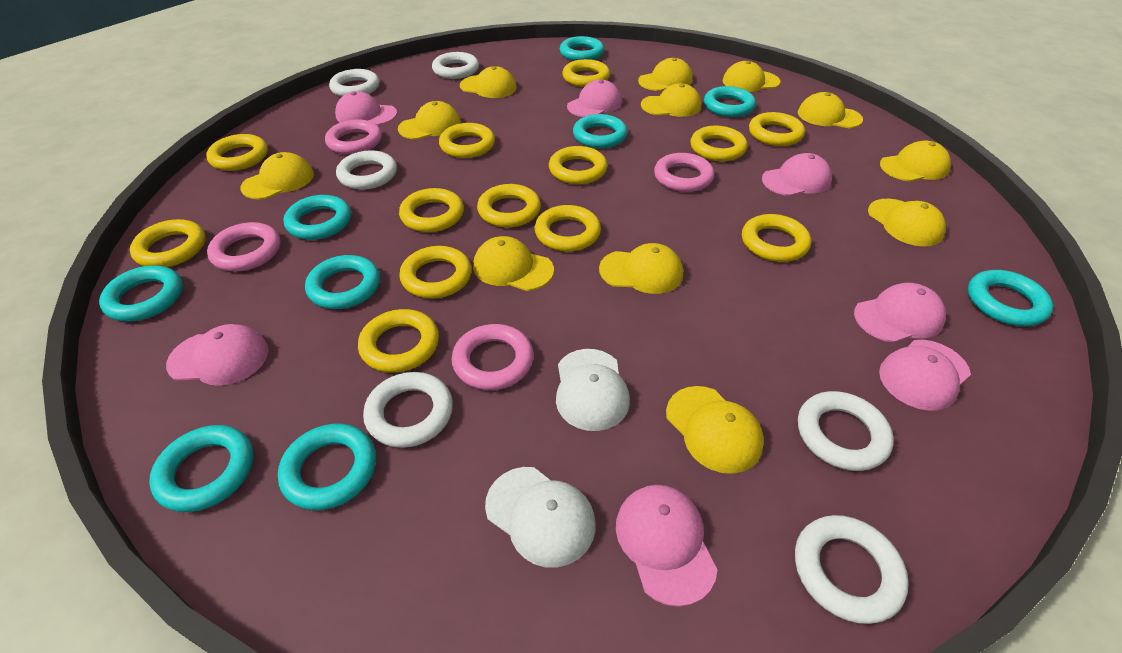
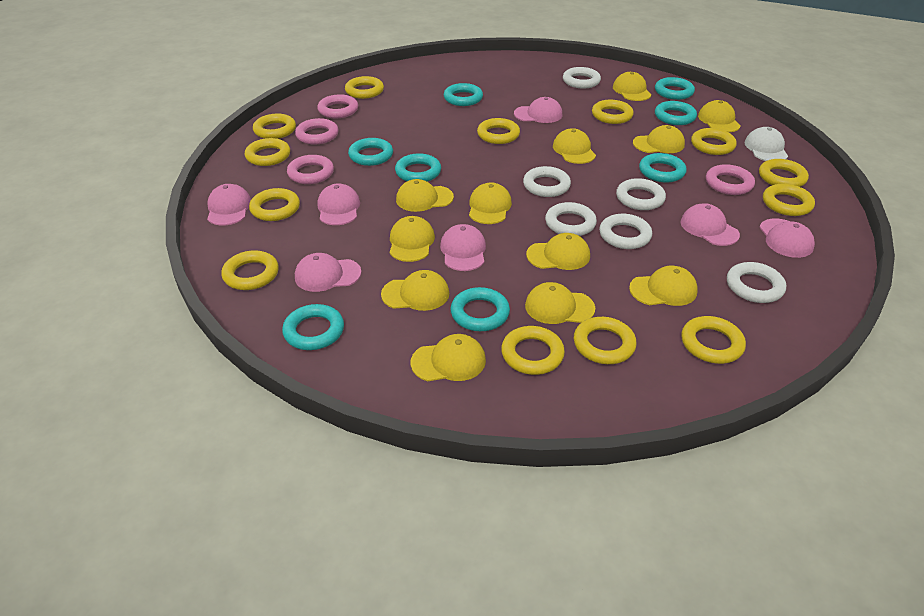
turquoise ring: 9 -> 8
white cap: 2 -> 1

